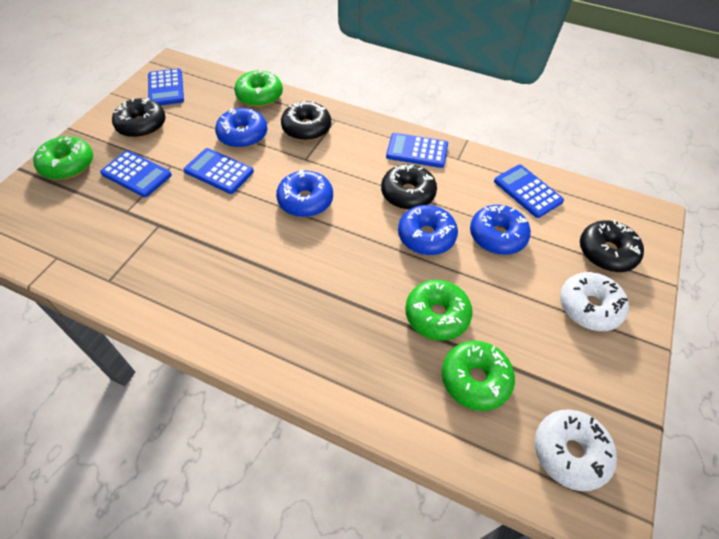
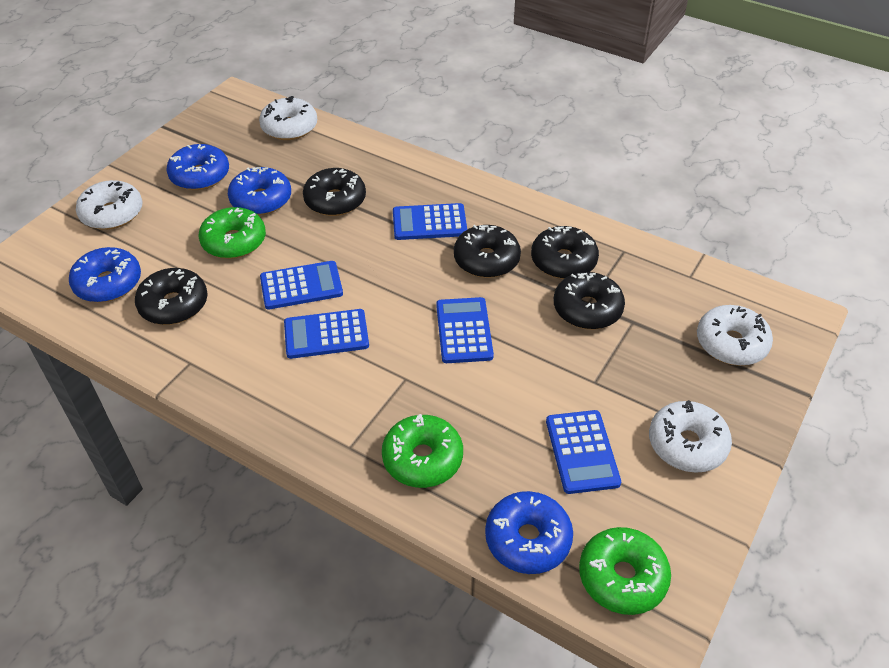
black donut: 4 -> 5
green donut: 4 -> 3
white donut: 2 -> 4

